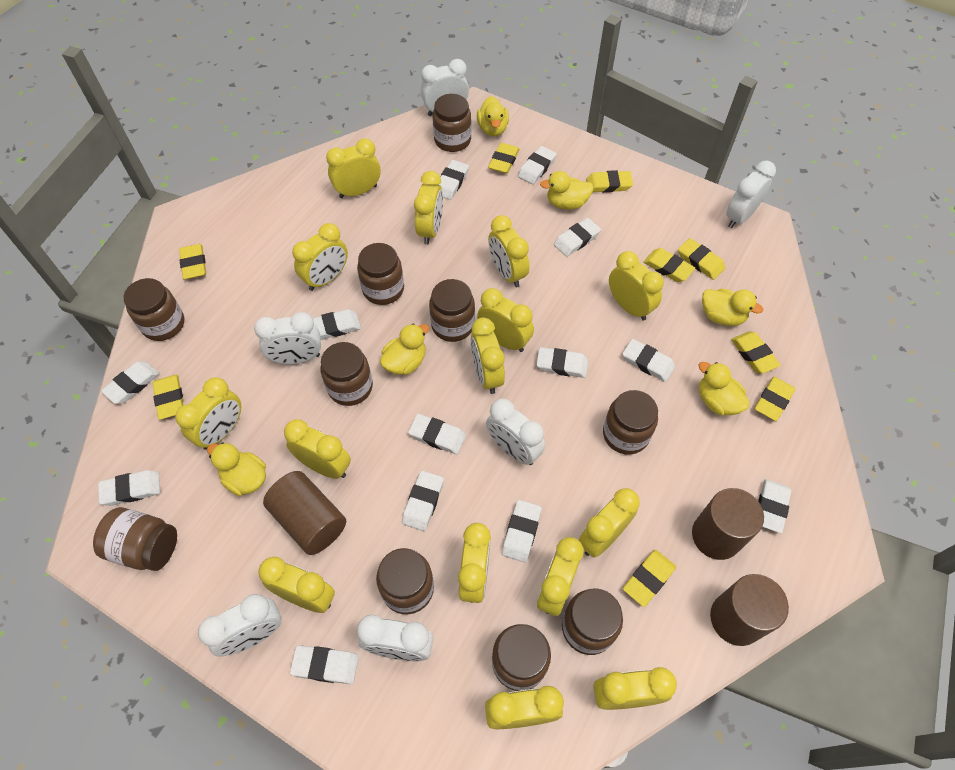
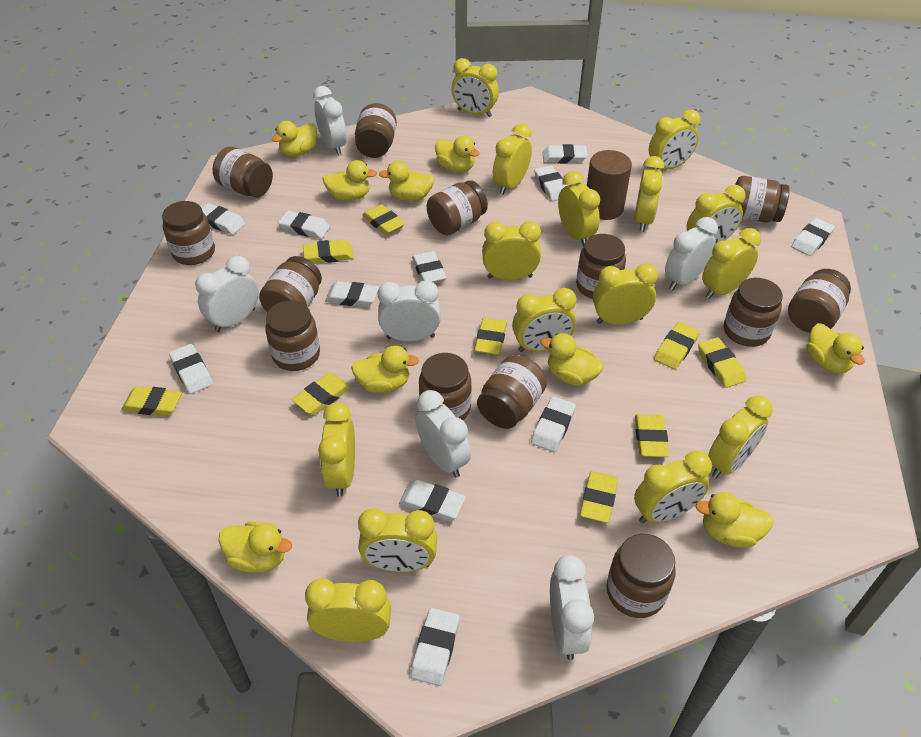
brown cylinder: 3 -> 1
brown jar: 10 -> 13
white eraser: 13 -> 11
yellow duck: 6 -> 9

